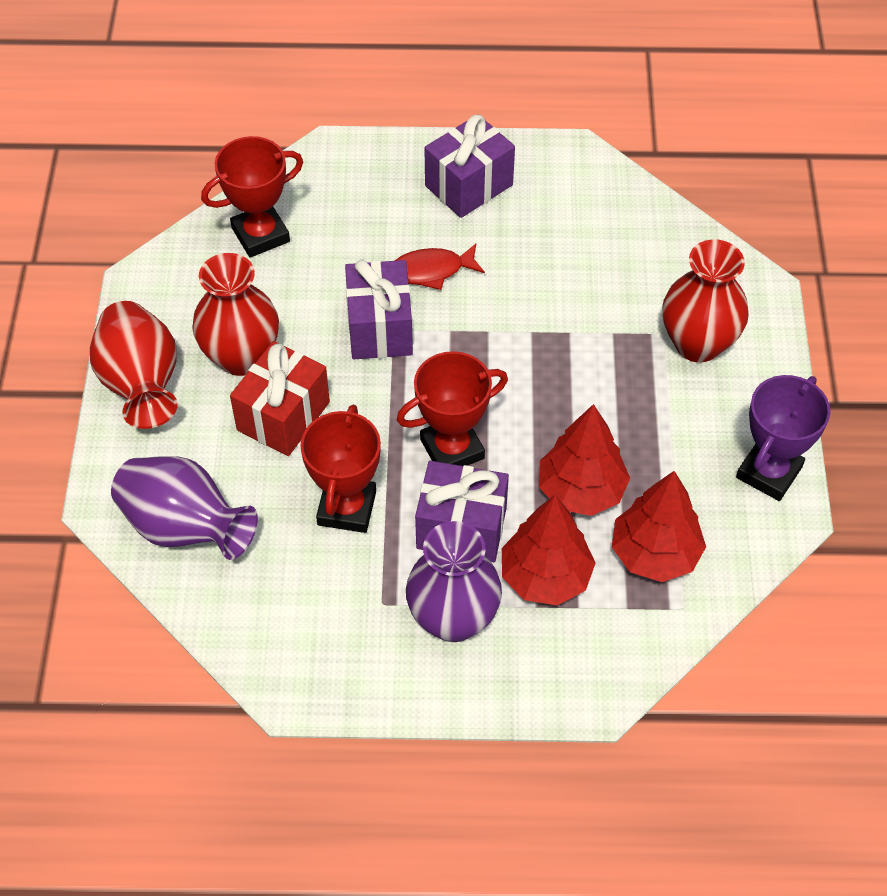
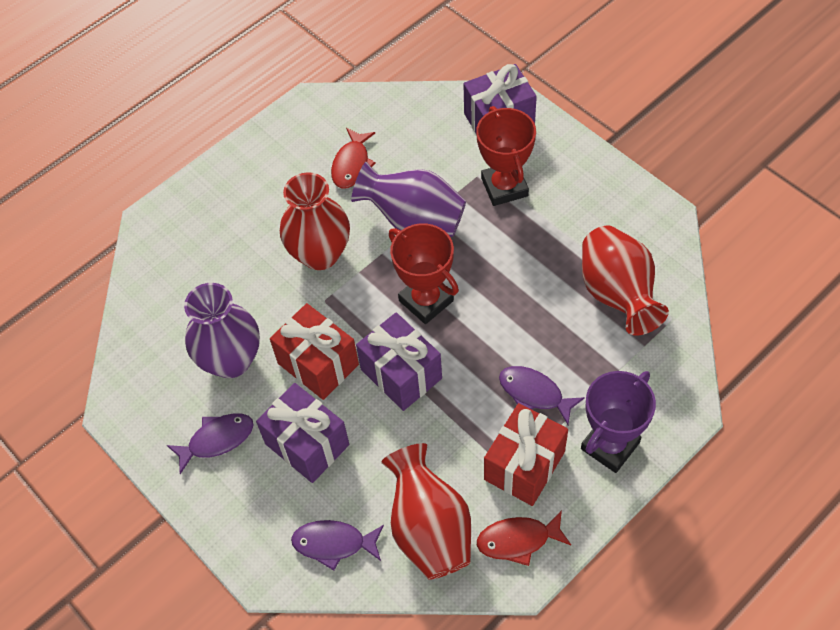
purple fish: 0 -> 3
red fish: 1 -> 2
red gift: 1 -> 2
red tree: 3 -> 0
red trophy: 3 -> 2

